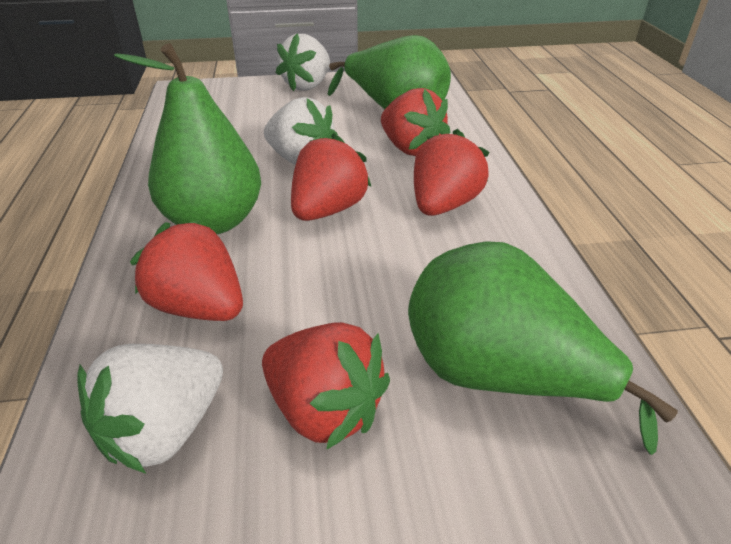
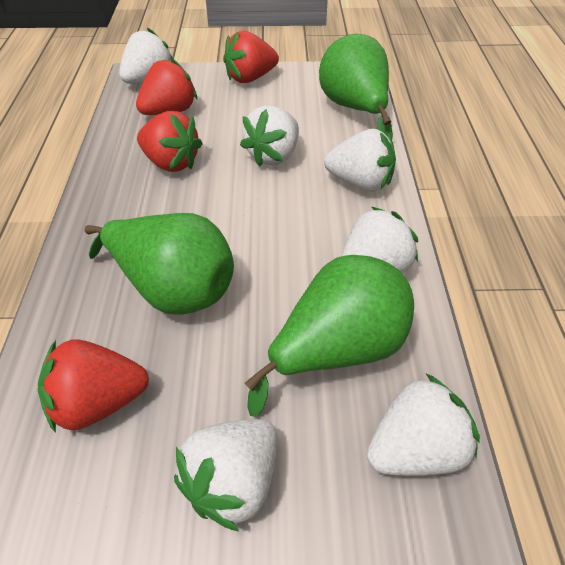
red strawberry: 5 -> 4
white strawberry: 3 -> 6

